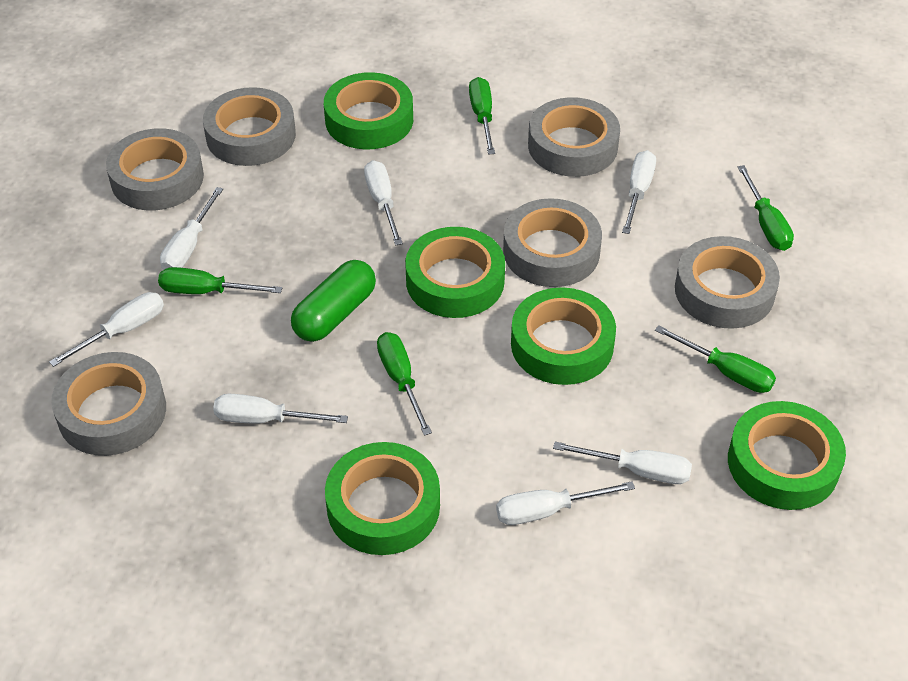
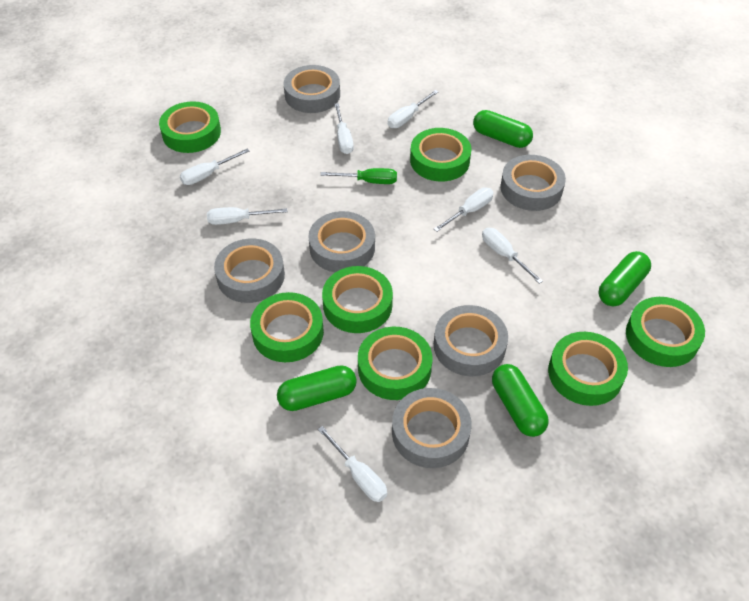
green capsule: 1 -> 4
green screwdriver: 5 -> 1
green tape: 5 -> 7

